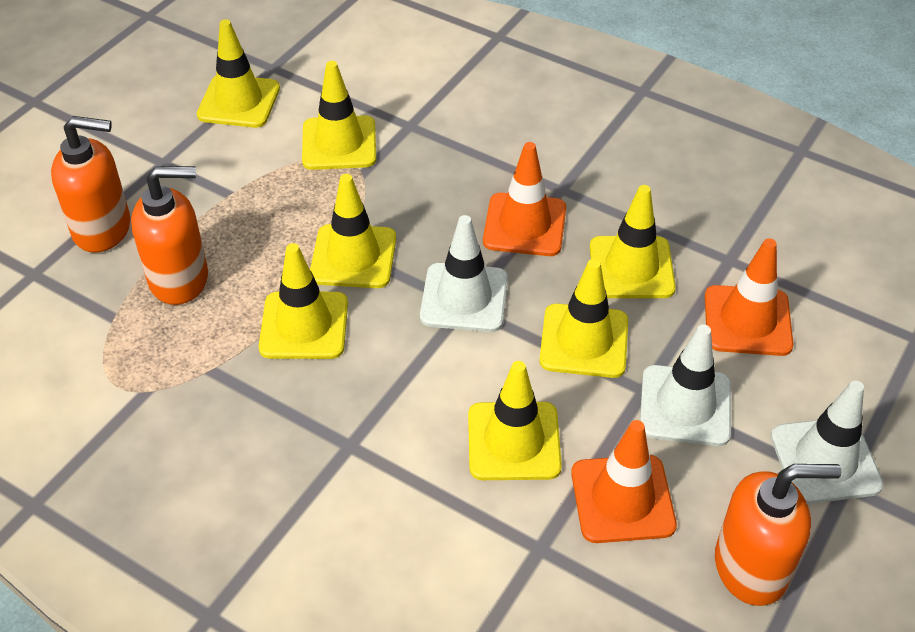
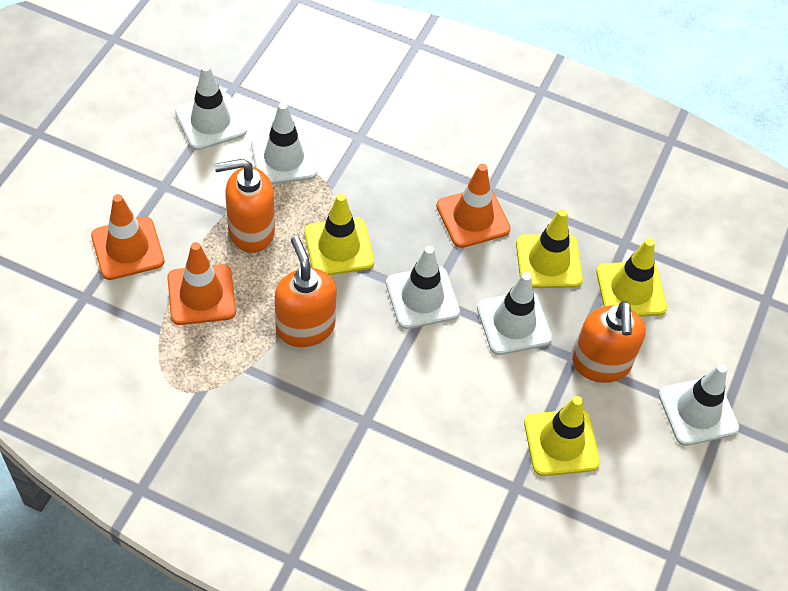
white traffic cone: 3 -> 5
yellow traffic cone: 7 -> 4

